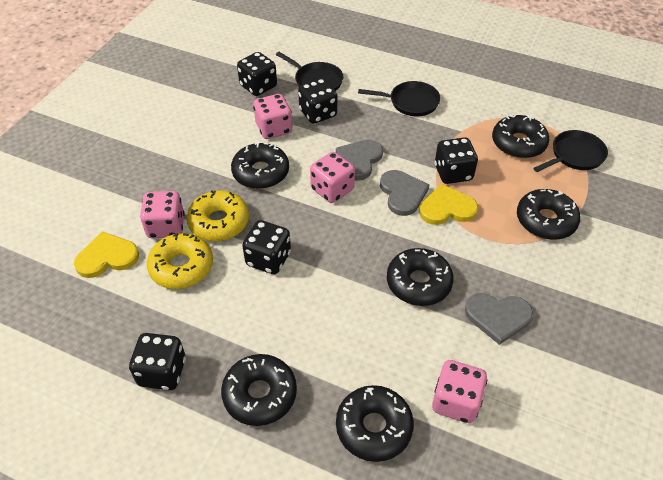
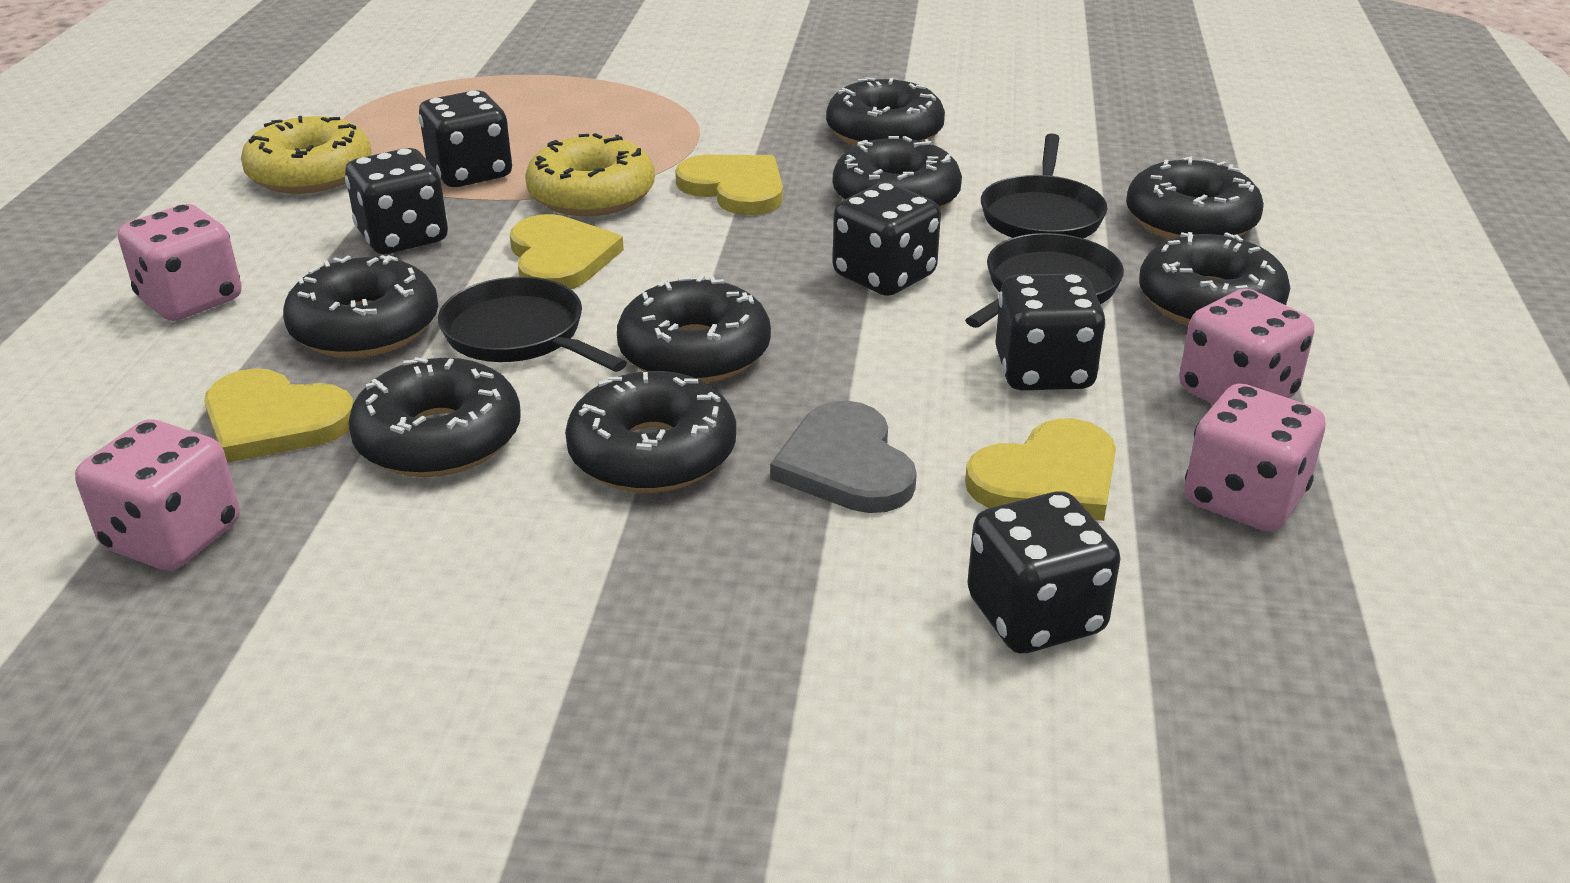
black donut: 6 -> 8
grey heart: 3 -> 1
yellow heart: 2 -> 4

